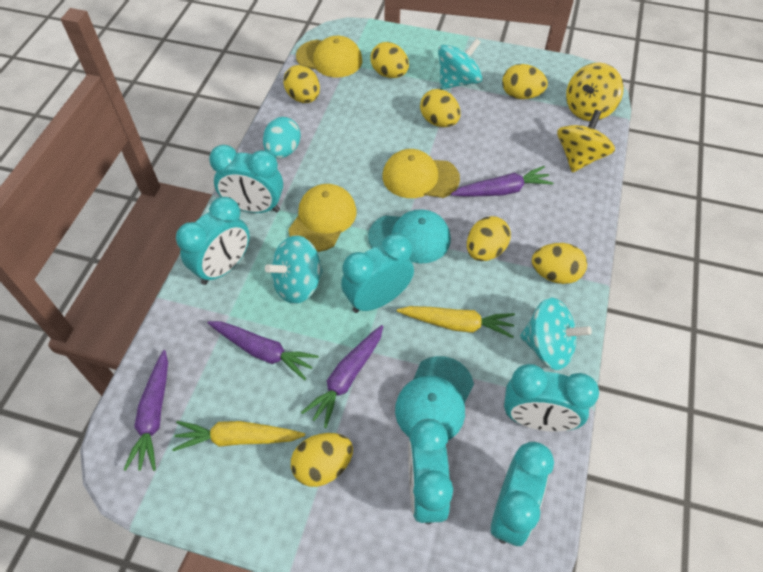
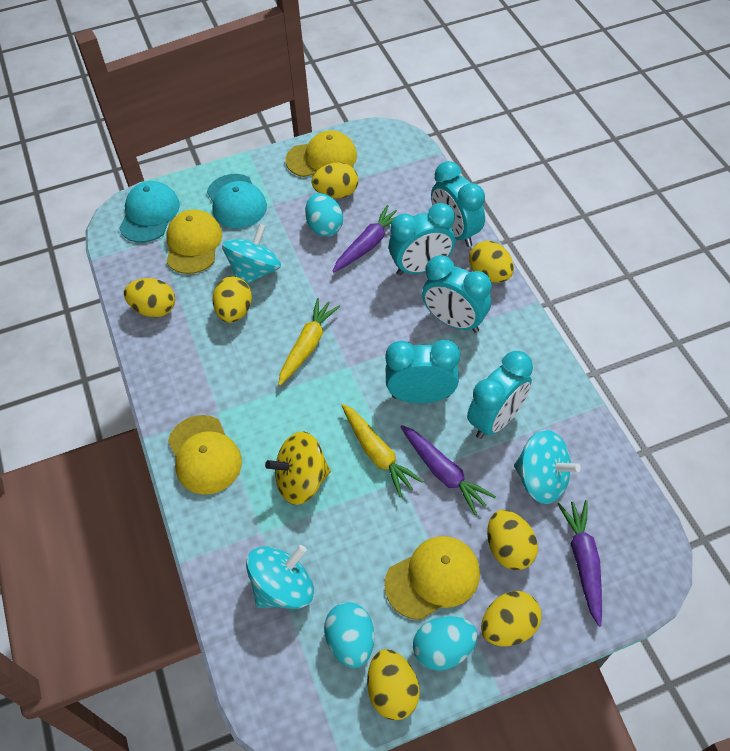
purple carrot: 4 -> 3
turquoise clock: 6 -> 5
turquoise egg: 1 -> 3
yellow cap: 3 -> 4
yellow spinning top: 2 -> 1

